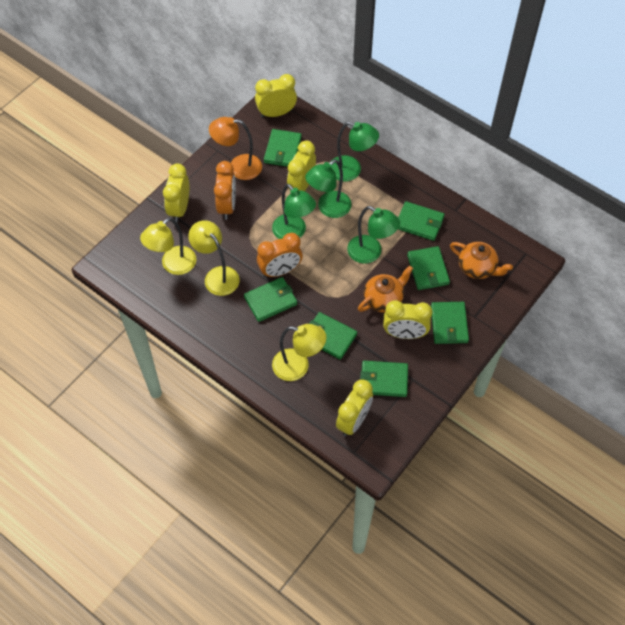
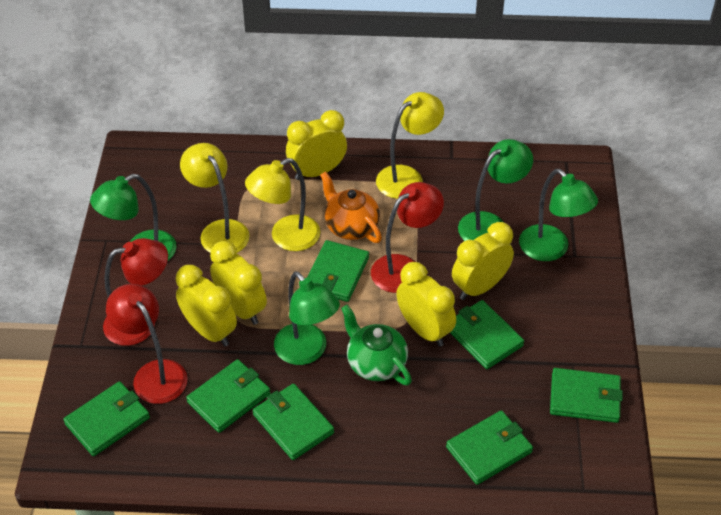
green teapot: 0 -> 1
orange clock: 2 -> 0
orange lamp: 1 -> 0
orange teapot: 2 -> 1
red lamp: 0 -> 3

